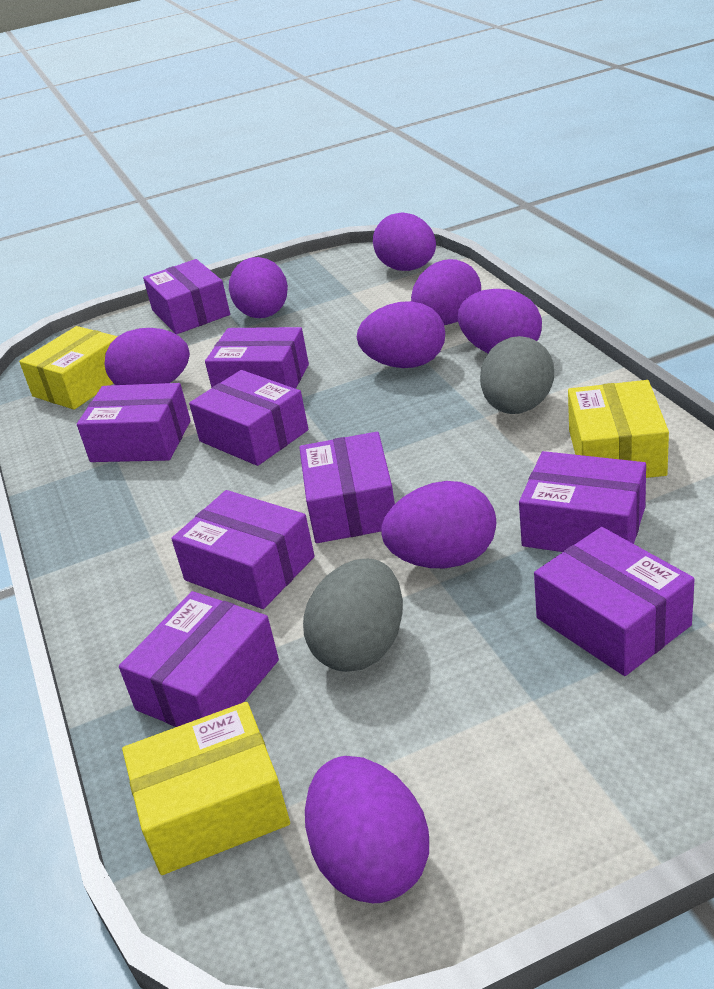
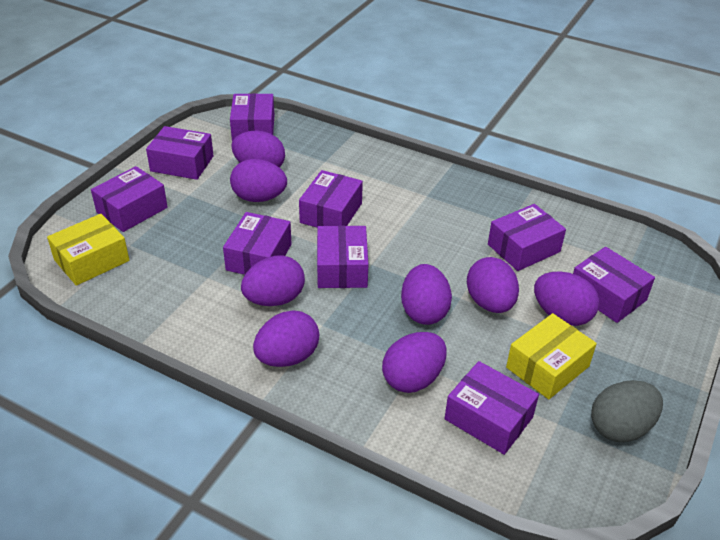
grey egg: 2 -> 1
yellow box: 3 -> 2

